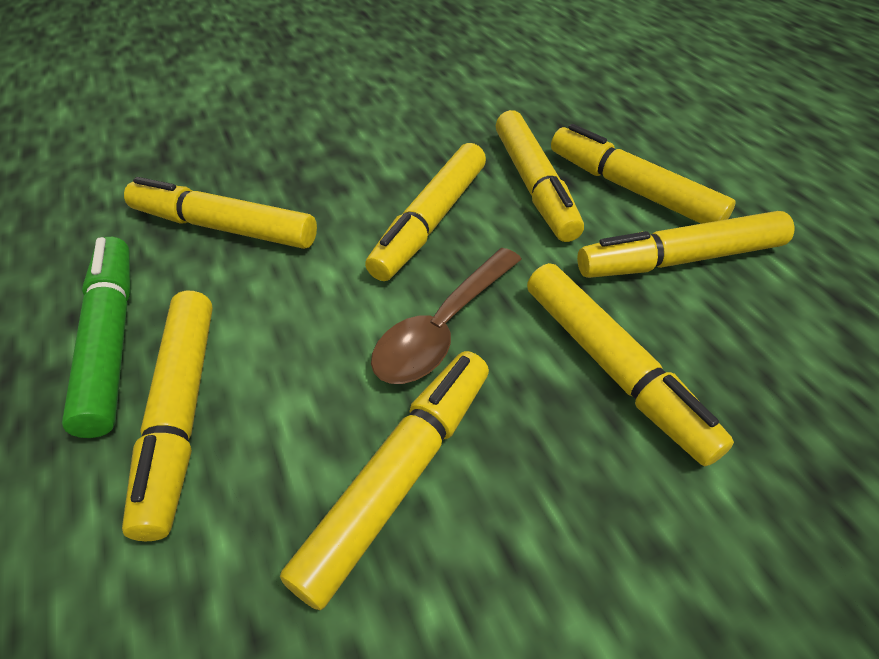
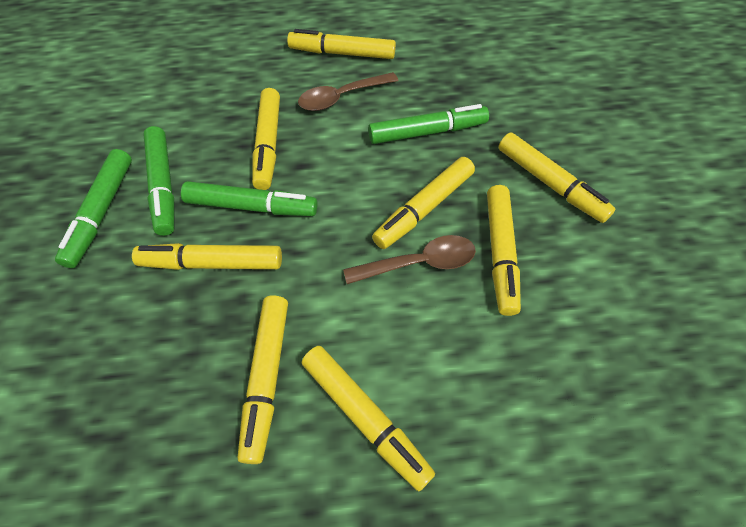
brown spoon: 1 -> 2
green marker: 1 -> 4

